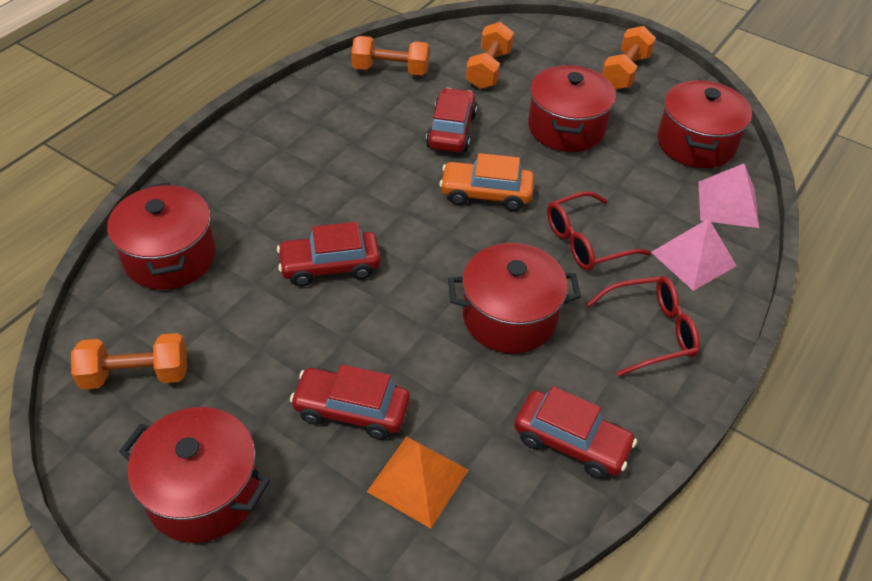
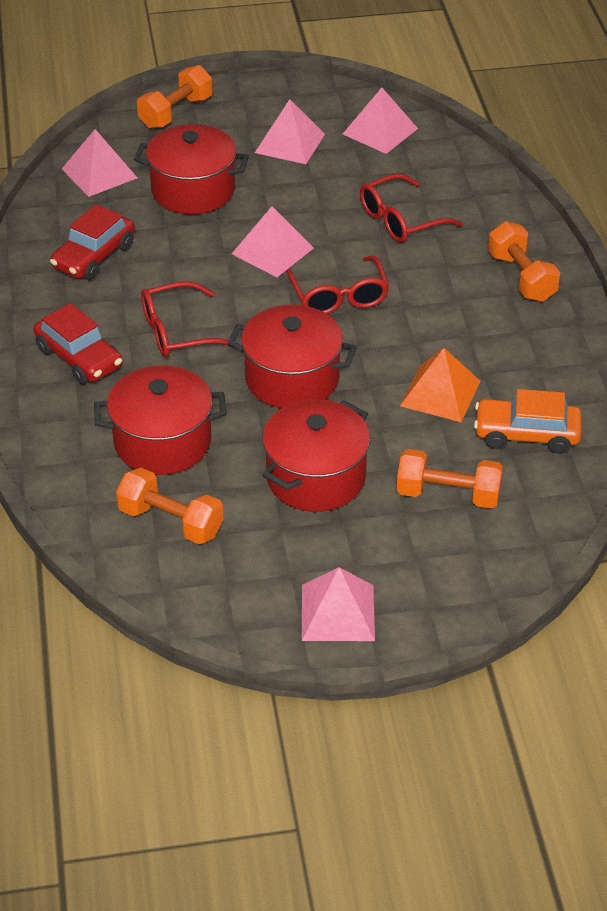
pink pyramid: 2 -> 5
red car: 4 -> 2
red glasses: 2 -> 3
red pot: 5 -> 4

